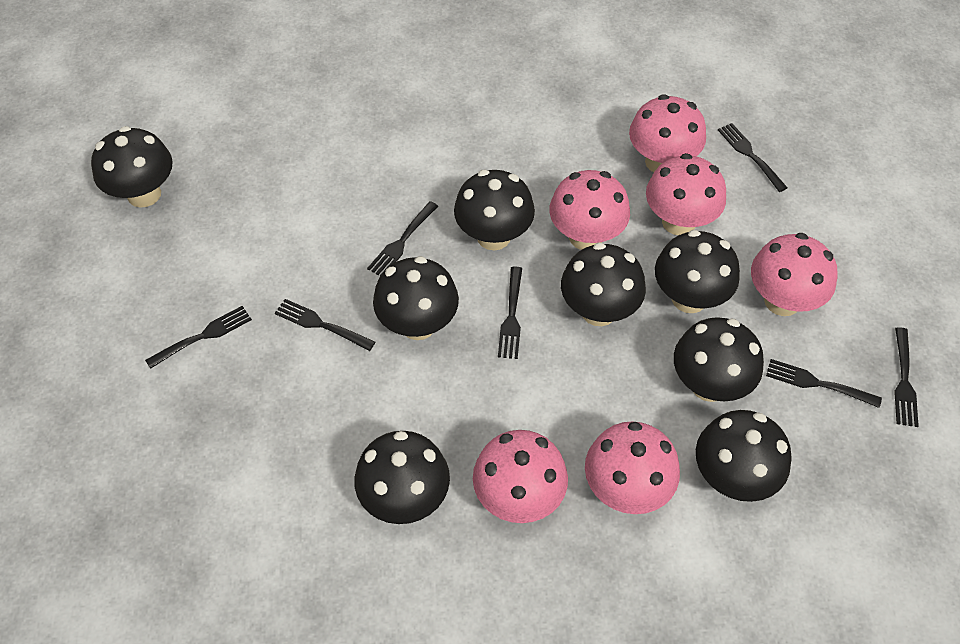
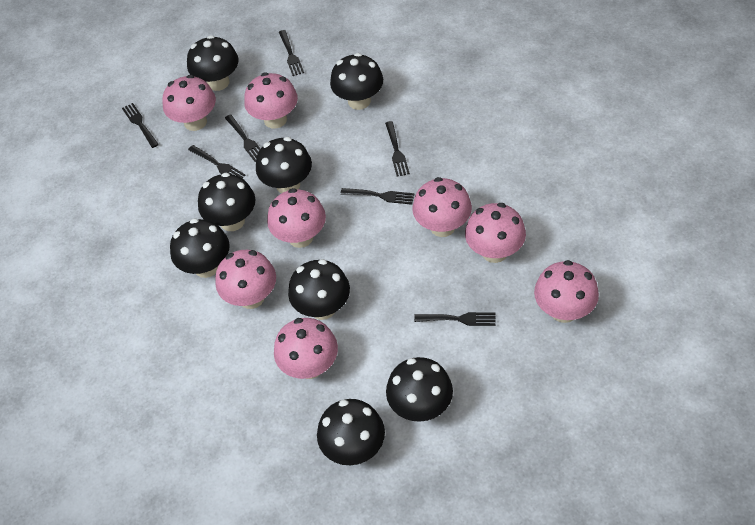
pink mushroom: 6 -> 8

